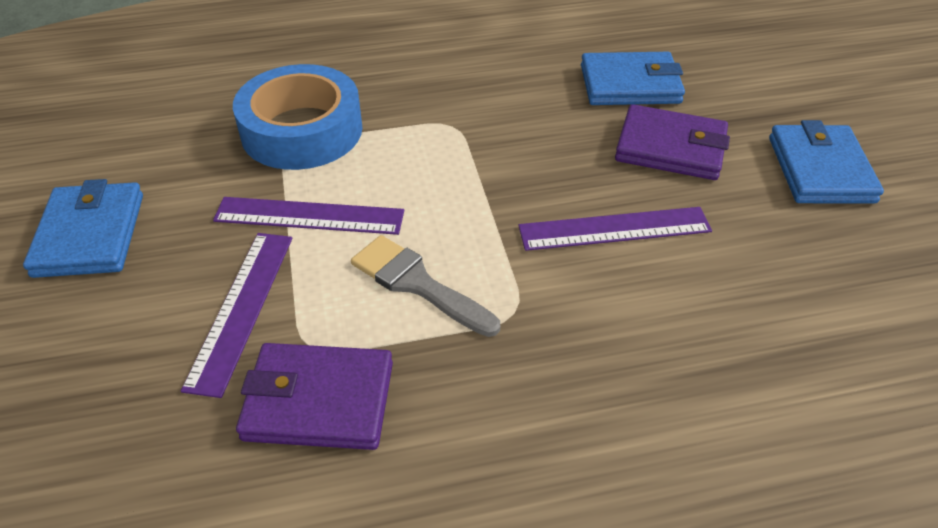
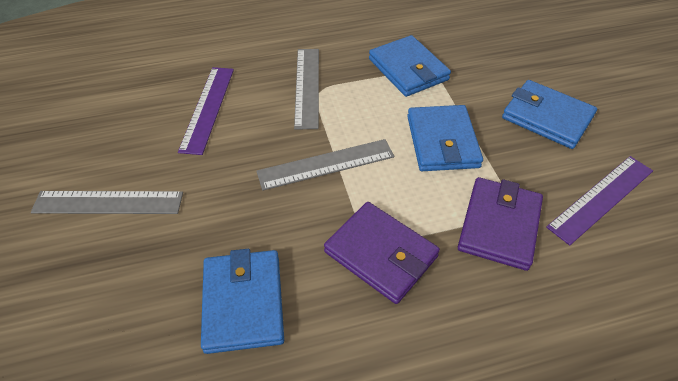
blue tape: 1 -> 0
blue wallet: 3 -> 4
grey brush: 1 -> 0
grey ruler: 0 -> 3
purple ruler: 3 -> 2

